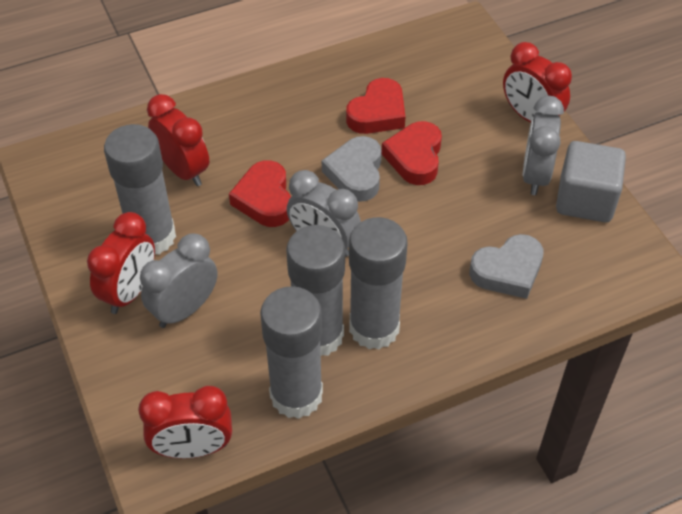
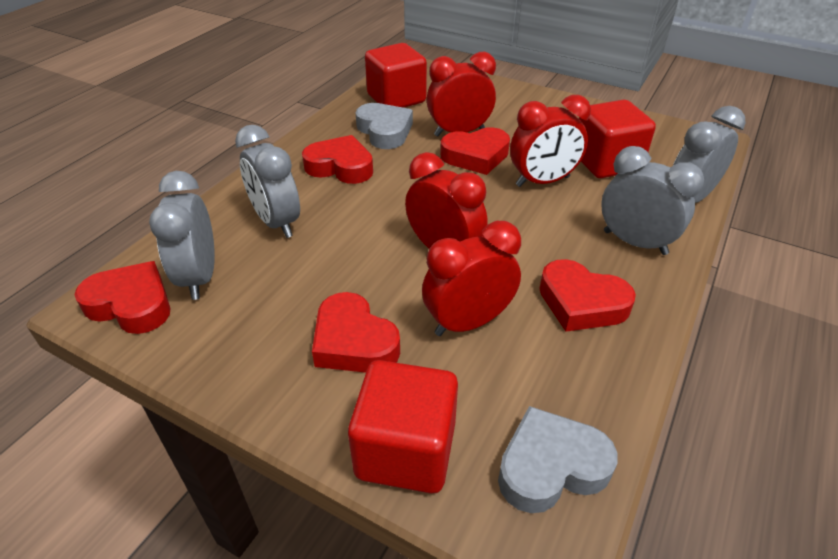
grey clock: 3 -> 4
grey cube: 1 -> 0
grey glue stick: 4 -> 0
red cube: 0 -> 3
red heart: 3 -> 5

